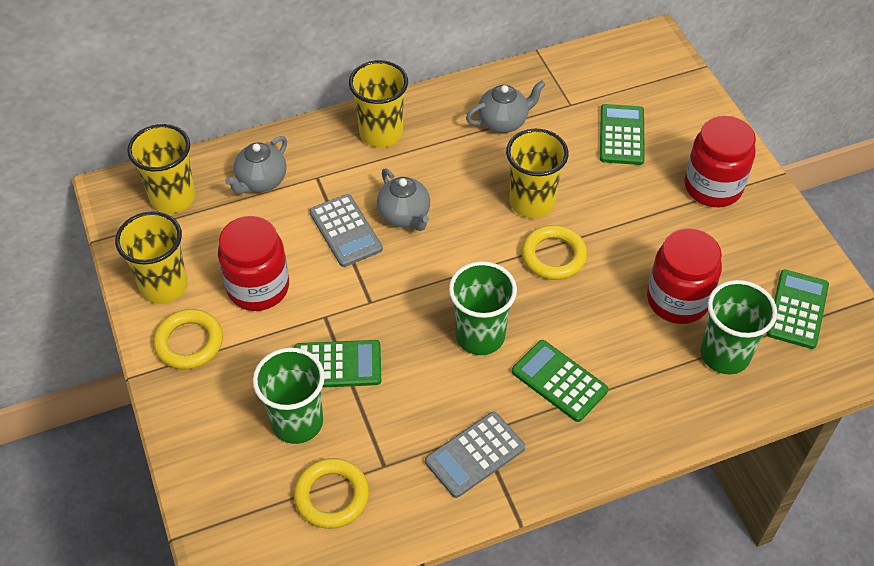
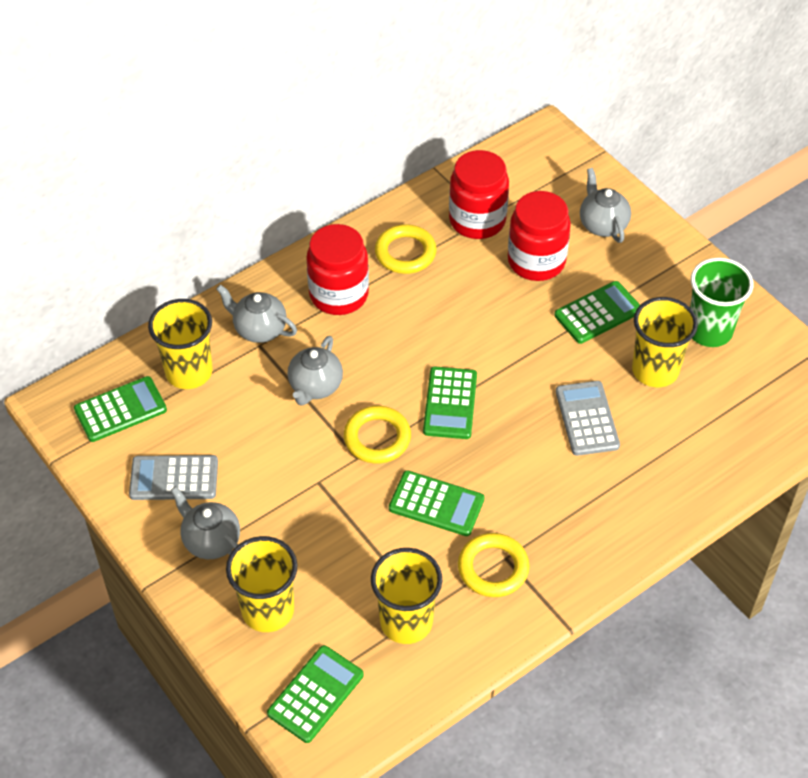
green calculator: 4 -> 5
green cup: 3 -> 1
grey teapot: 3 -> 4

